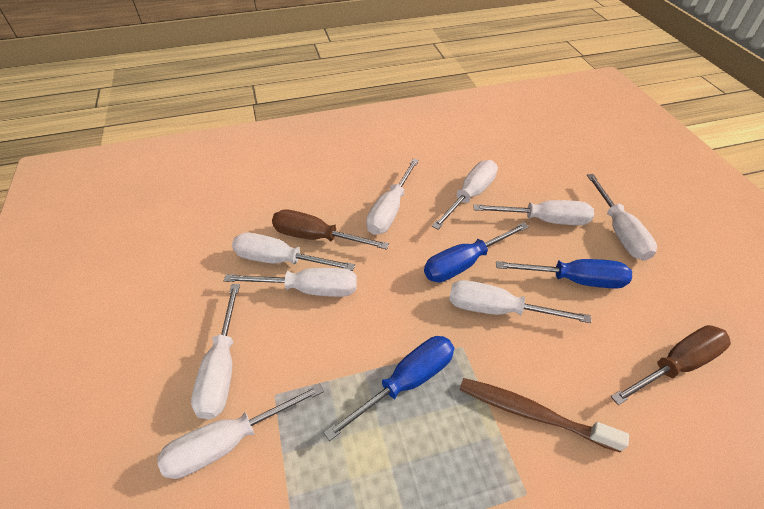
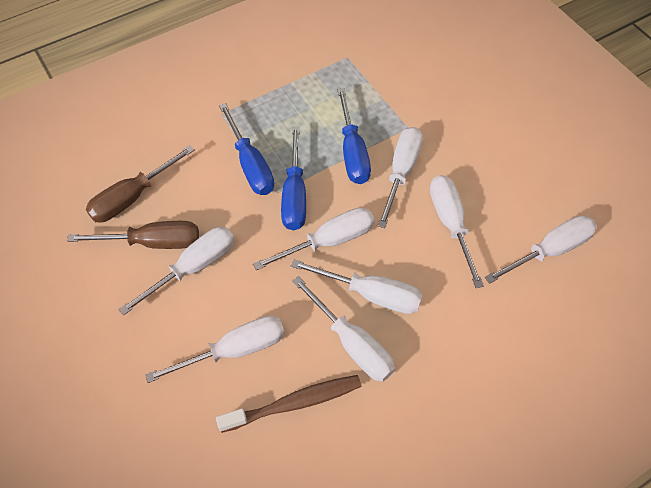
white screwdriver: 9 -> 8

